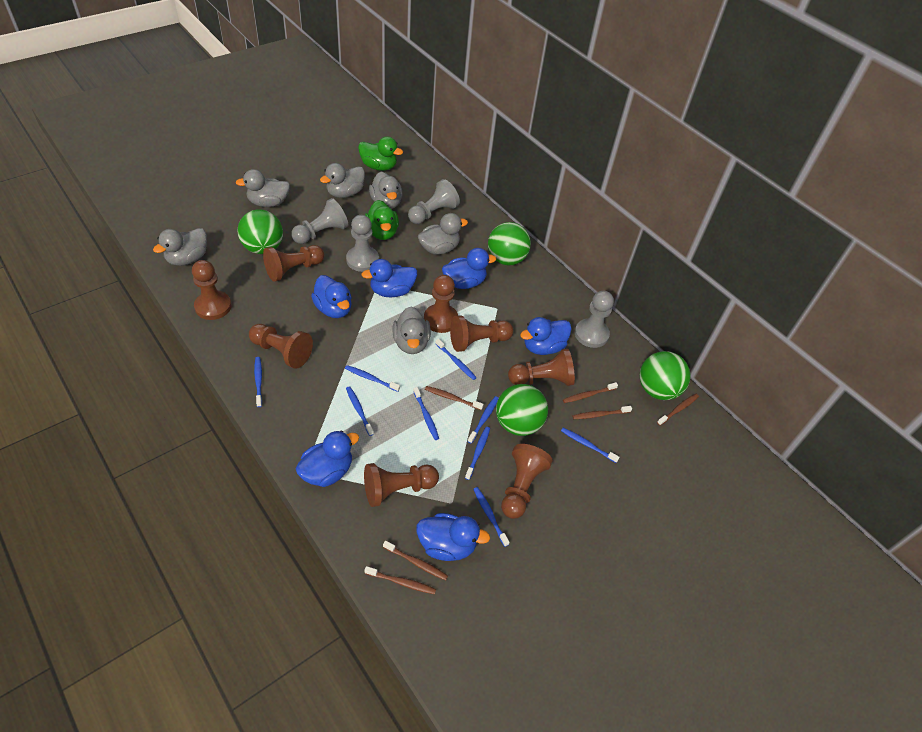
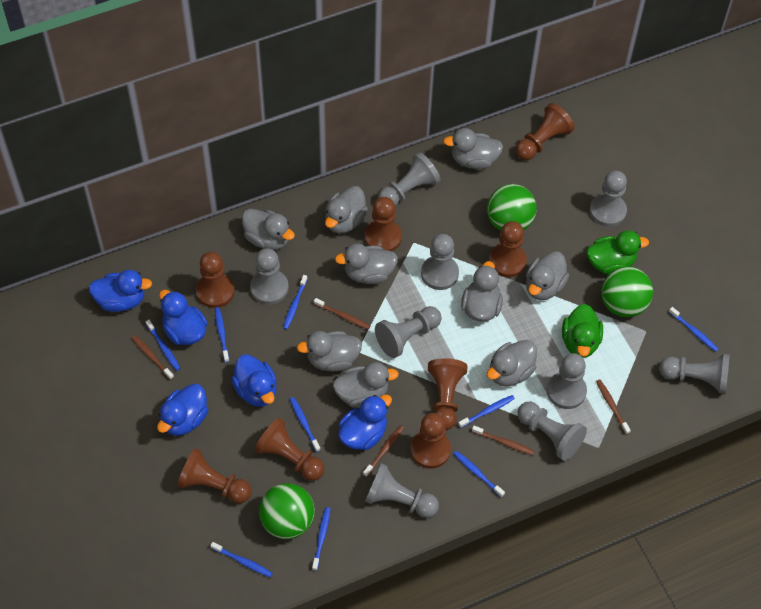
blue duck: 6 -> 5
brown toothbrush: 6 -> 5
green ball: 4 -> 3
grey duck: 6 -> 9
grey pawn: 4 -> 9

